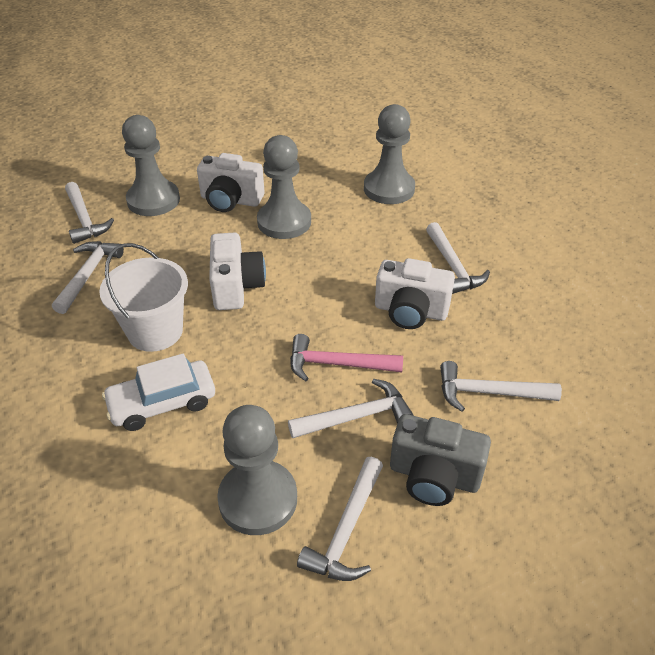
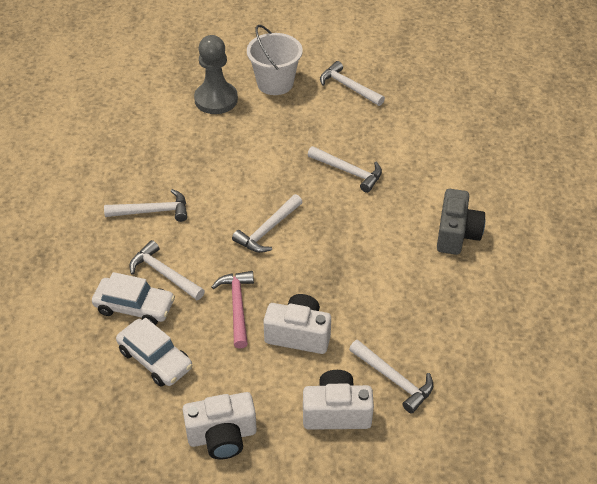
grey pawn: 4 -> 1
white car: 1 -> 2

